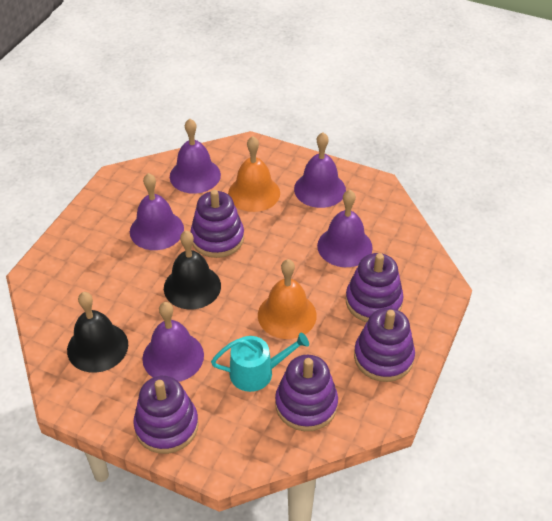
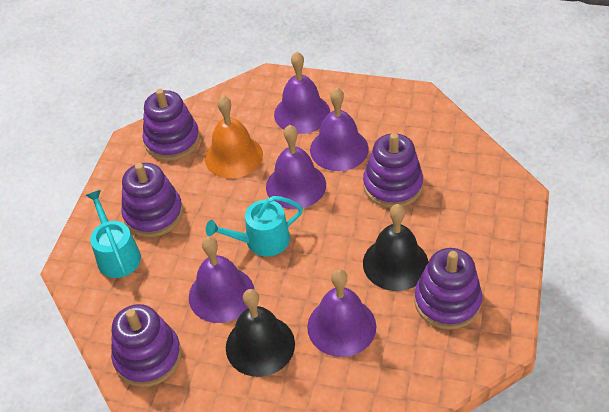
orange bell: 2 -> 1
turquoise watering can: 1 -> 2

